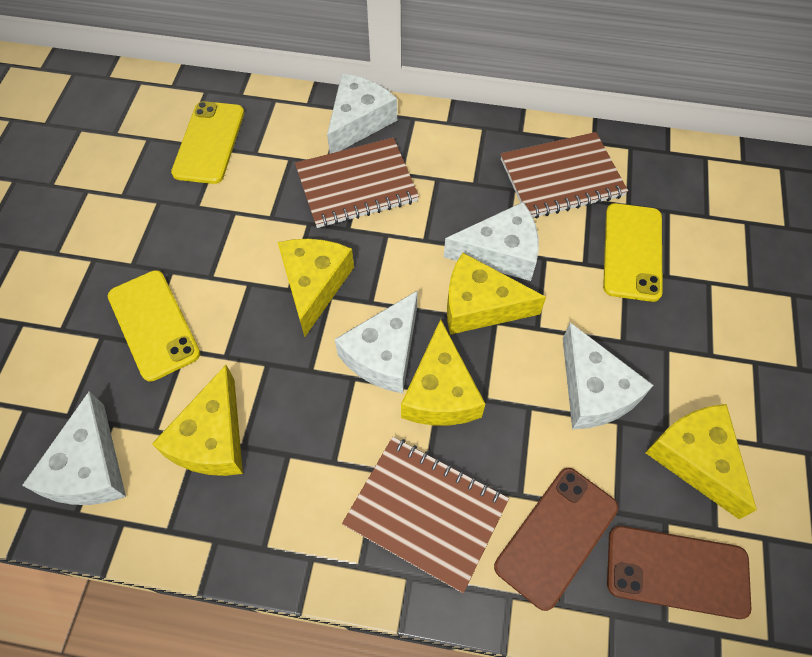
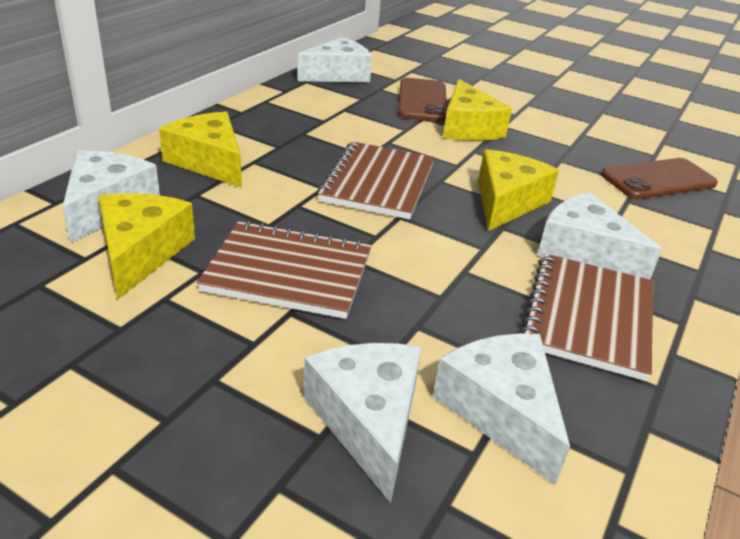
yellow cheese: 5 -> 4
yellow phone: 3 -> 0

